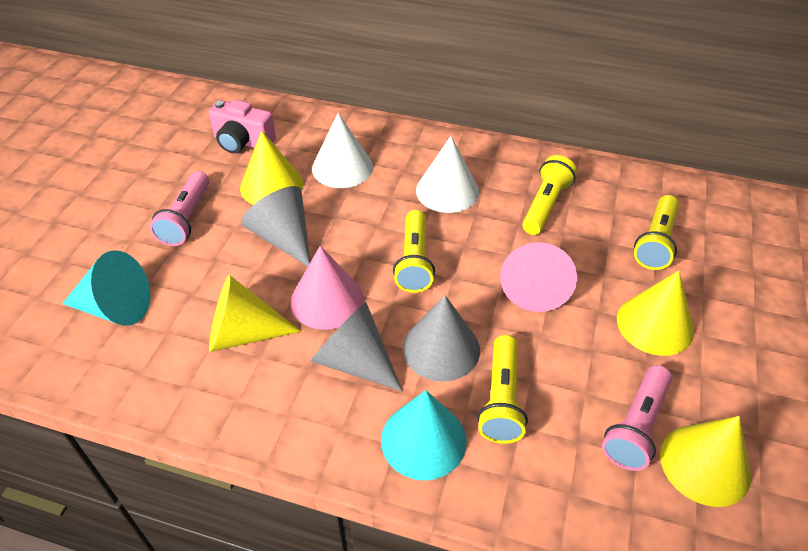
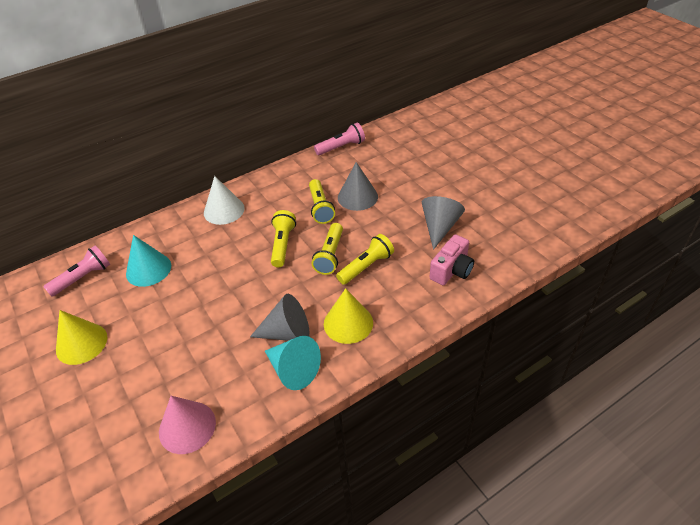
pink cone: 2 -> 1
white cone: 2 -> 1
yellow cone: 4 -> 2

